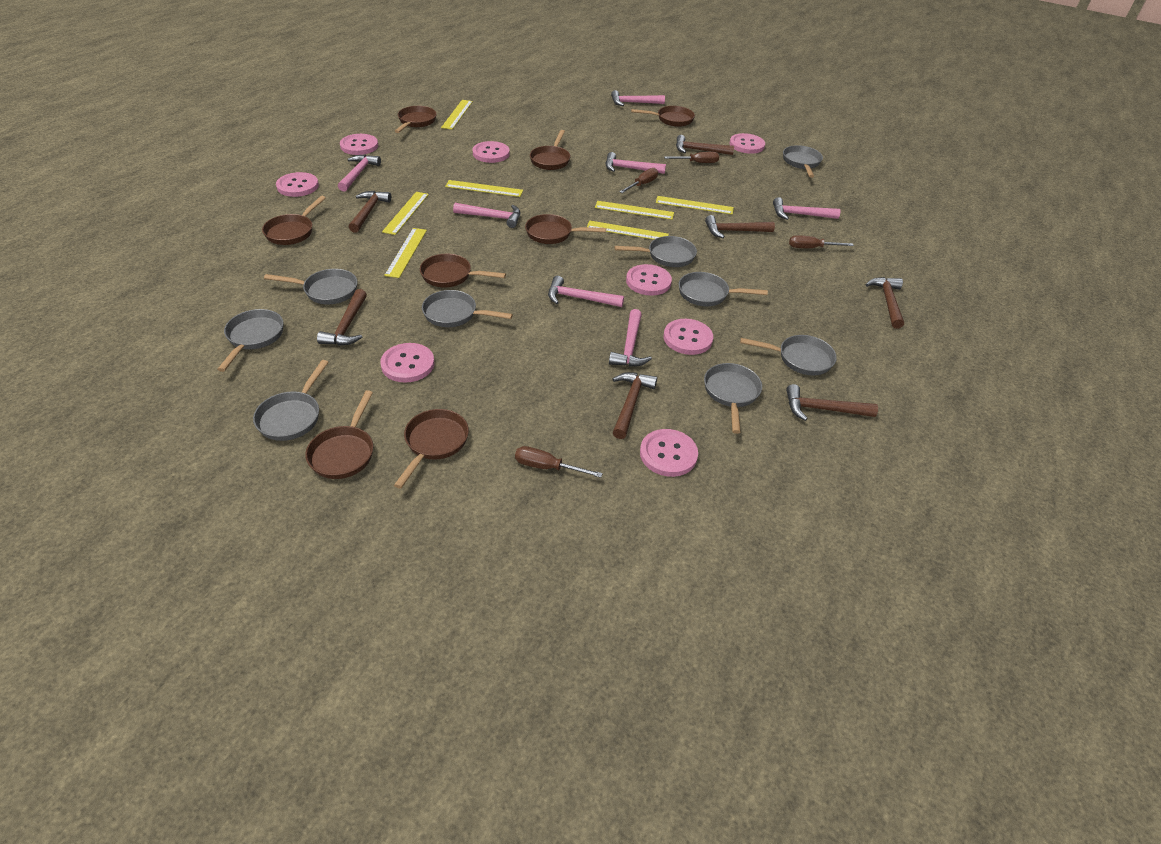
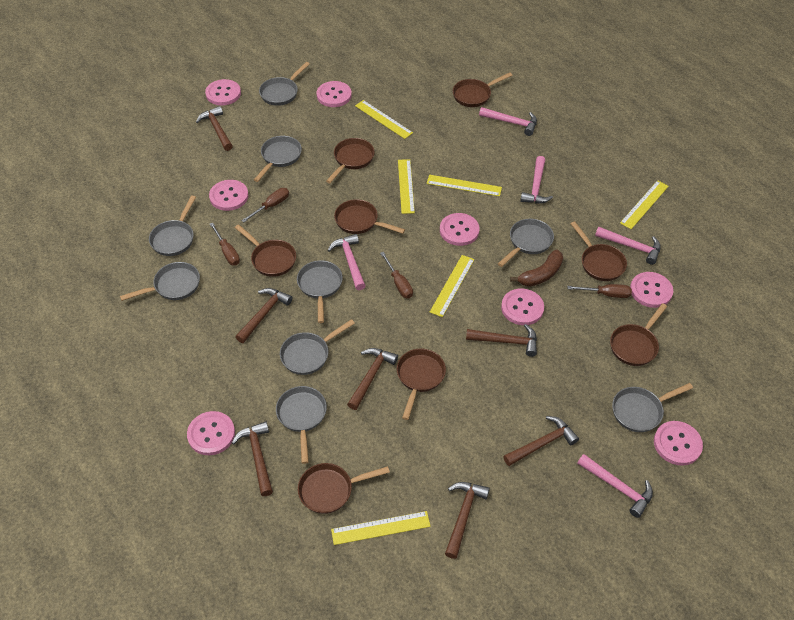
brown banana: 0 -> 1
pink hammer: 7 -> 5
yellow ruler: 7 -> 6

